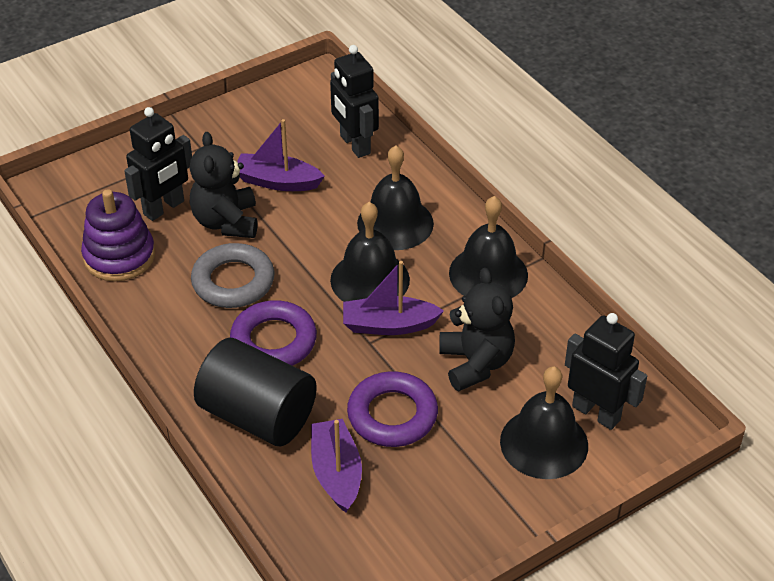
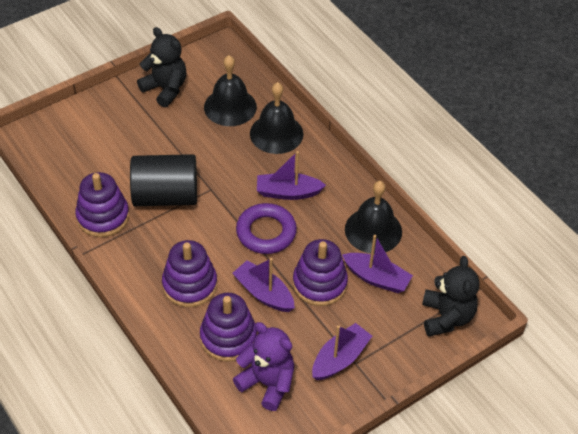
black bell: 4 -> 3
black robot: 3 -> 0
grey ring: 1 -> 0
purple boat: 3 -> 4
purple ring: 2 -> 1
purple stacking toy: 1 -> 4
purple teddy bear: 0 -> 1

